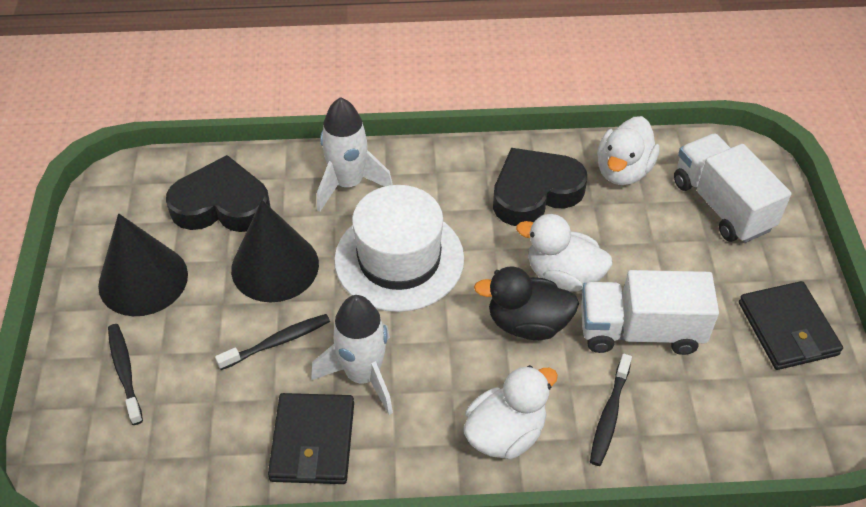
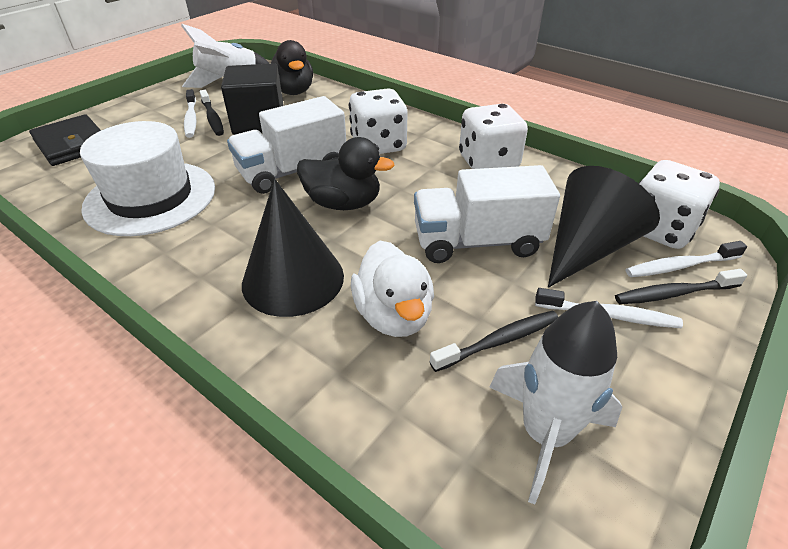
black cube: 0 -> 1
black duck: 1 -> 2
black heart: 2 -> 0
black wallet: 2 -> 1
white dice: 0 -> 3
white duck: 3 -> 1
white toothbrush: 0 -> 3

